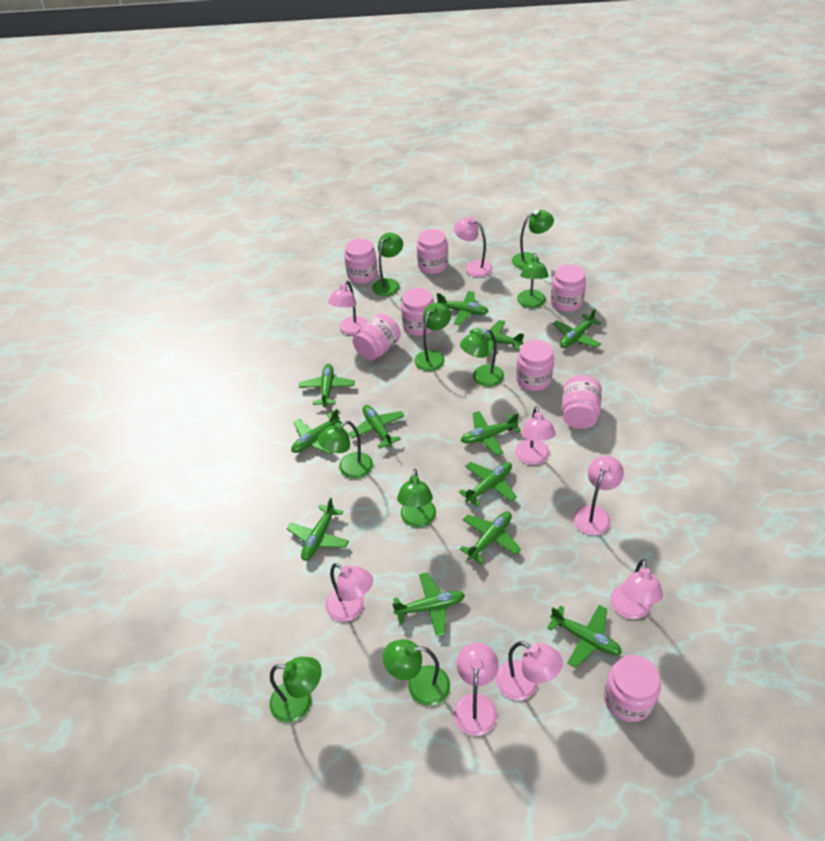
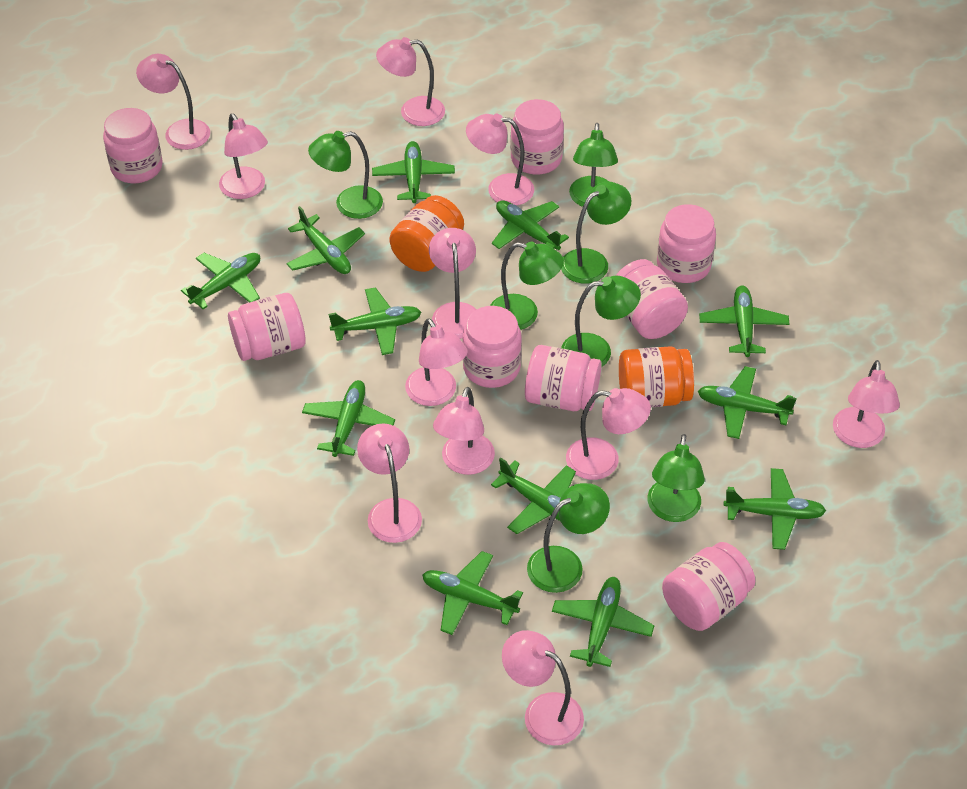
green lamp: 9 -> 7
orange jar: 0 -> 2
pink lamp: 8 -> 11

